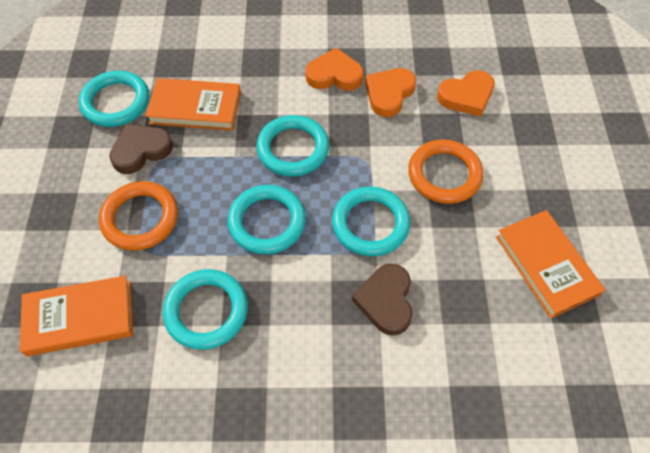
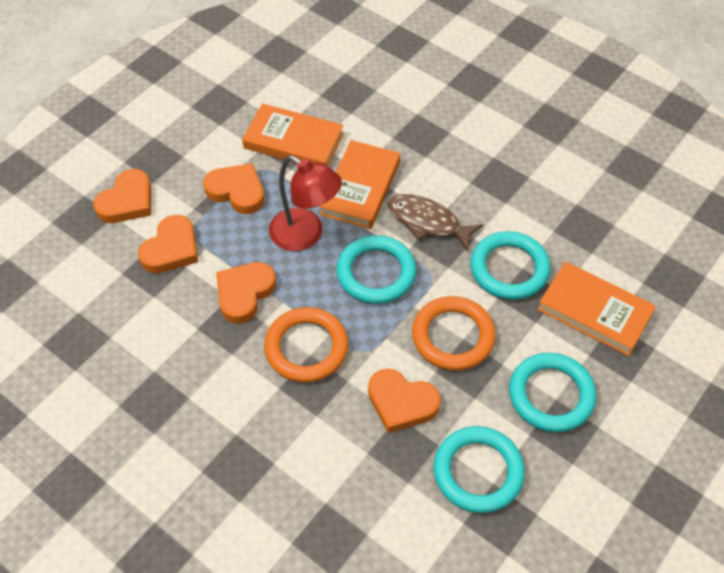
brown fish: 0 -> 1
brown heart: 2 -> 0
orange heart: 3 -> 5
red lamp: 0 -> 1
turquoise ring: 5 -> 4

